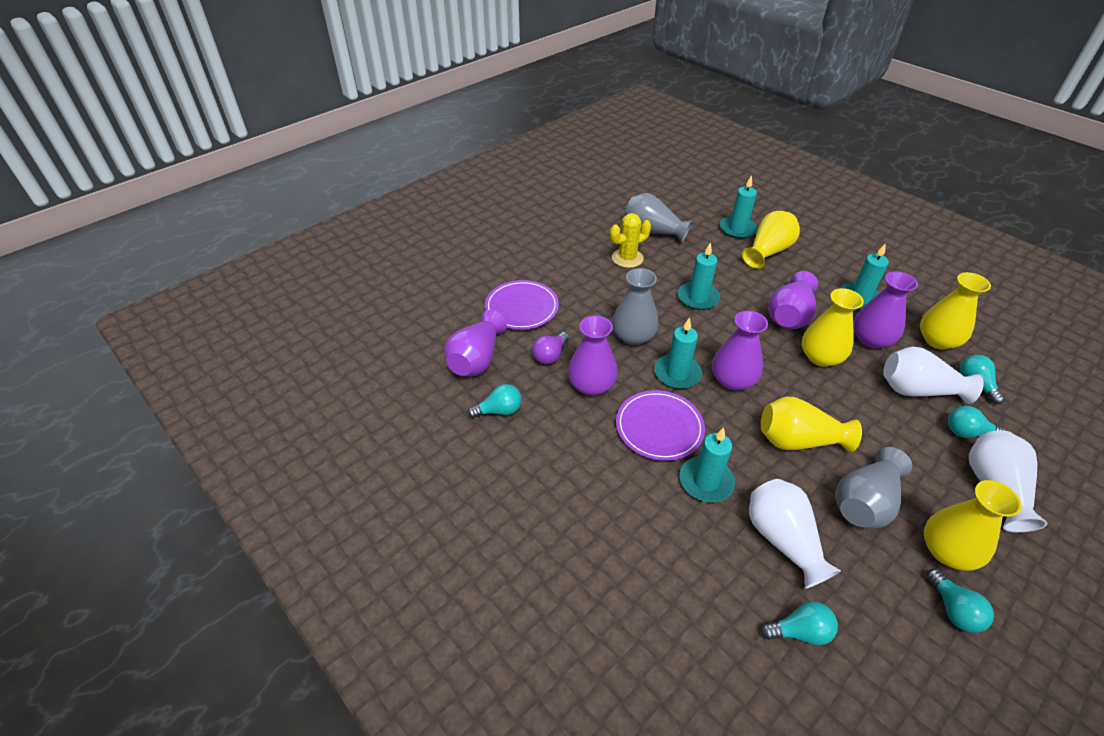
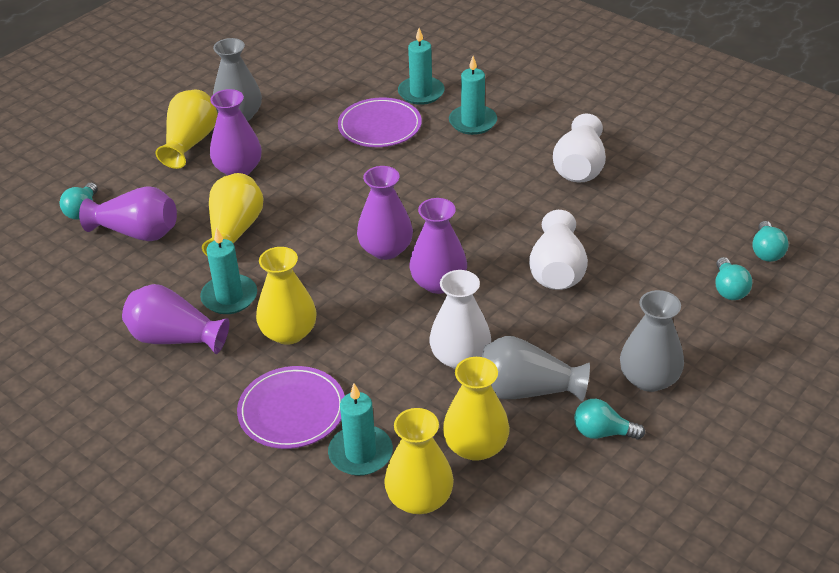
purple light bulb: 1 -> 0
turquoise candle: 5 -> 4
turquoise light bulb: 5 -> 4
yellow cactus: 1 -> 0

